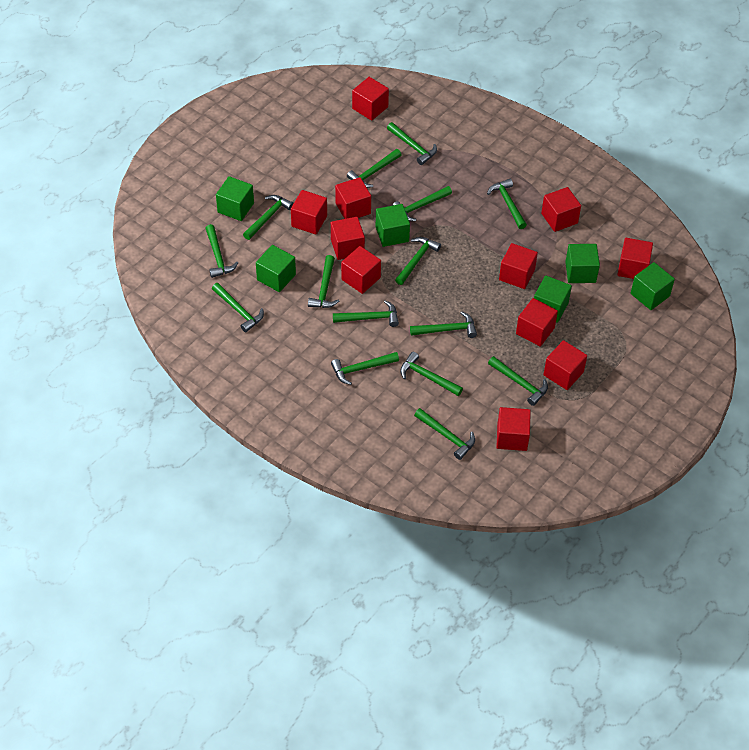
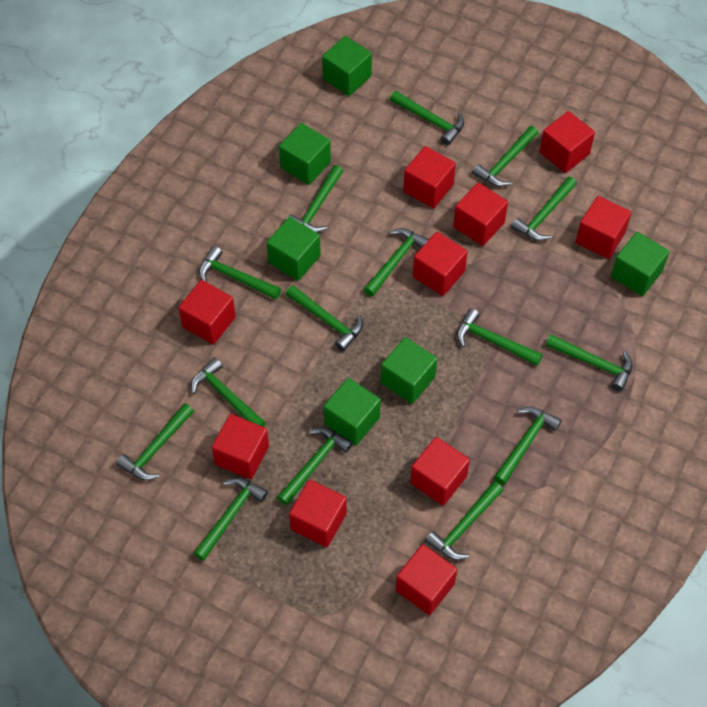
red cube: 11 -> 10

